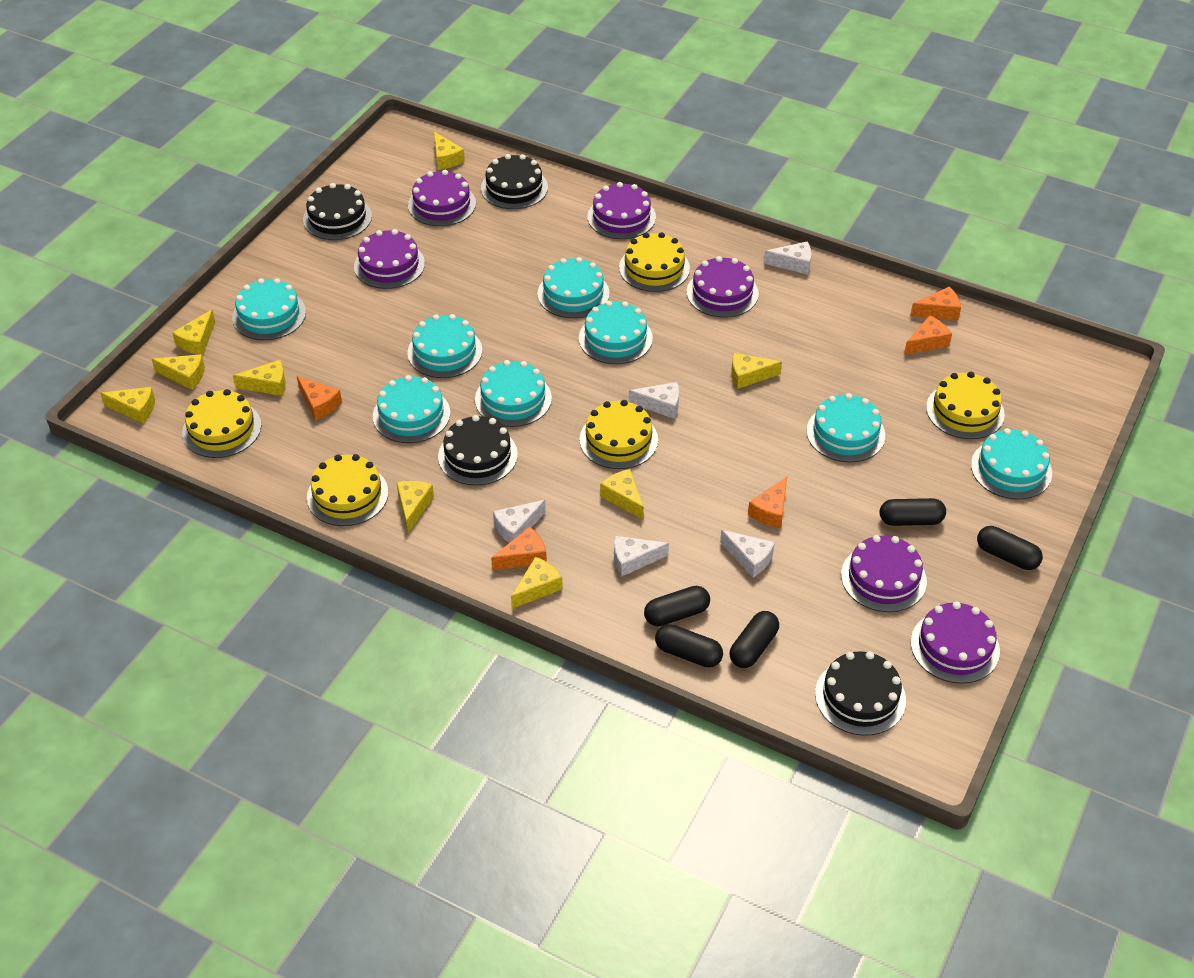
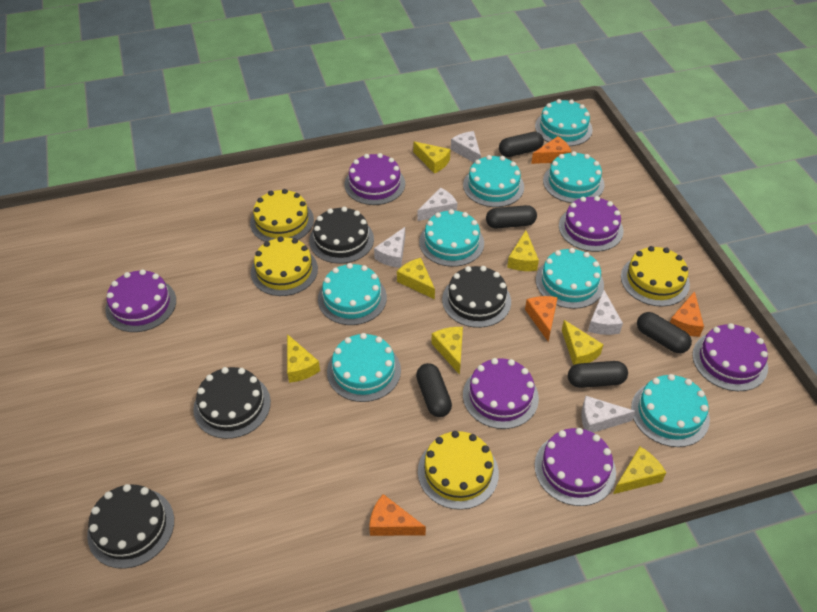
orange cheese: 5 -> 4
yellow cake: 5 -> 4
yellow cheese: 9 -> 7

